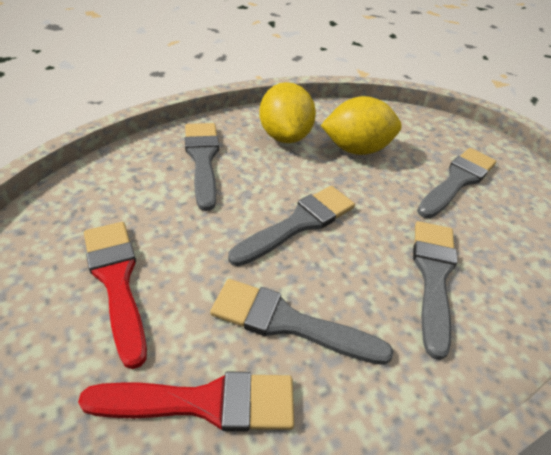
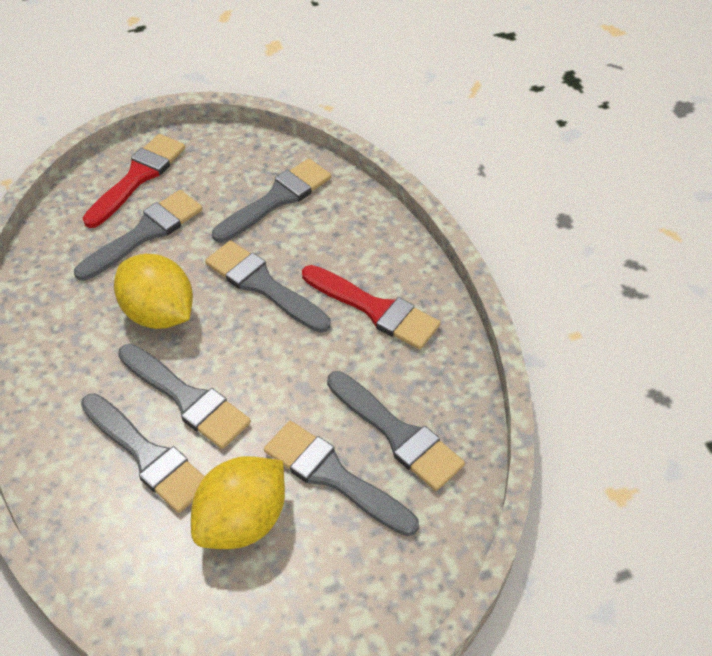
grey brush: 5 -> 7

